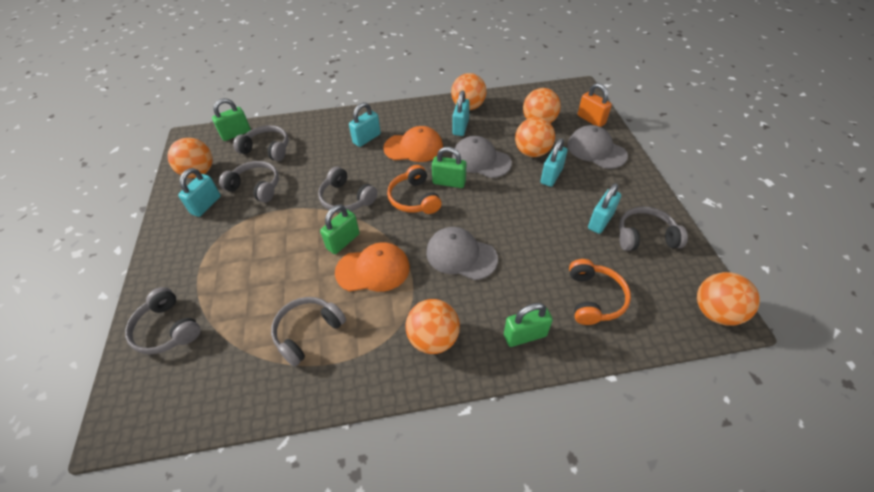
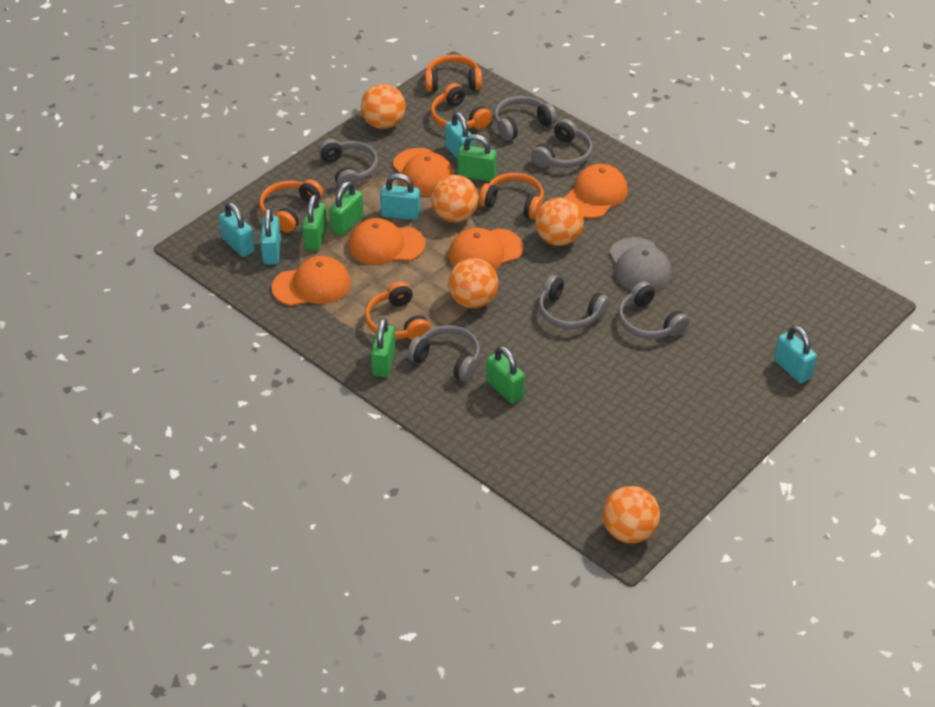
green padlock: 4 -> 5
grey cap: 3 -> 1
orange ball: 6 -> 5
orange cap: 2 -> 5
orange headphones: 2 -> 5
orange padlock: 1 -> 0

